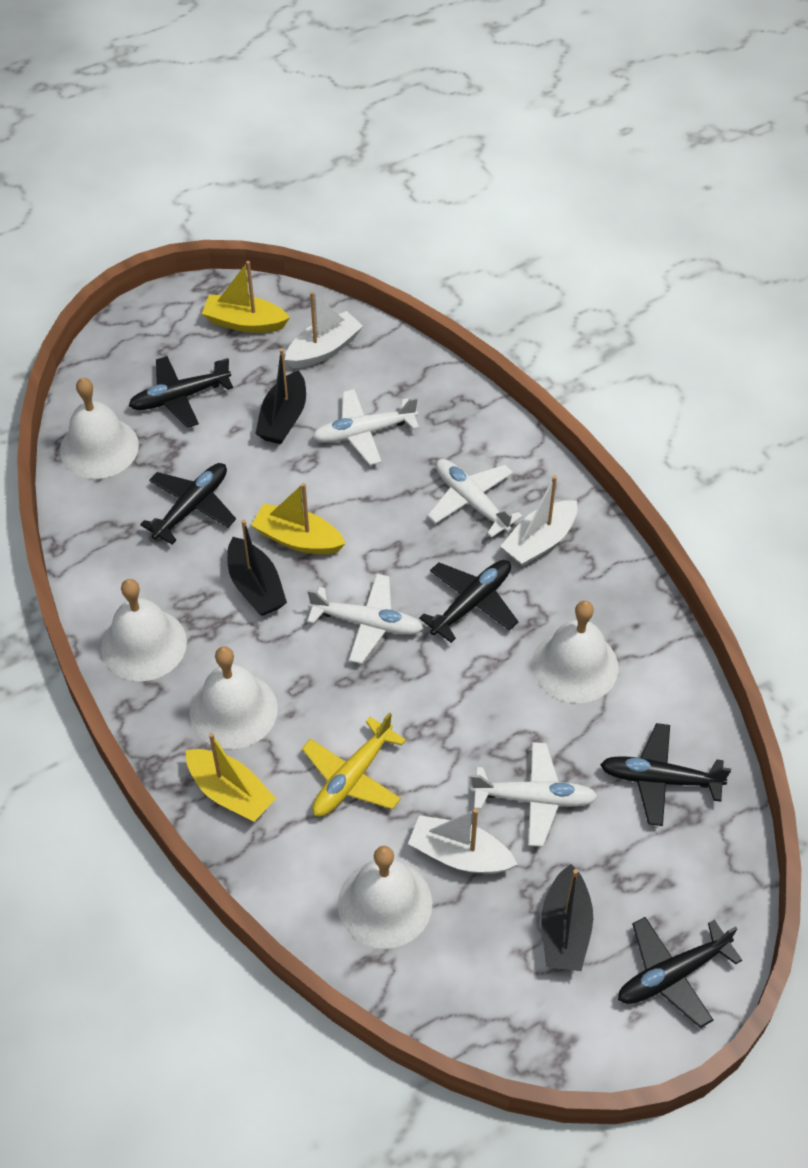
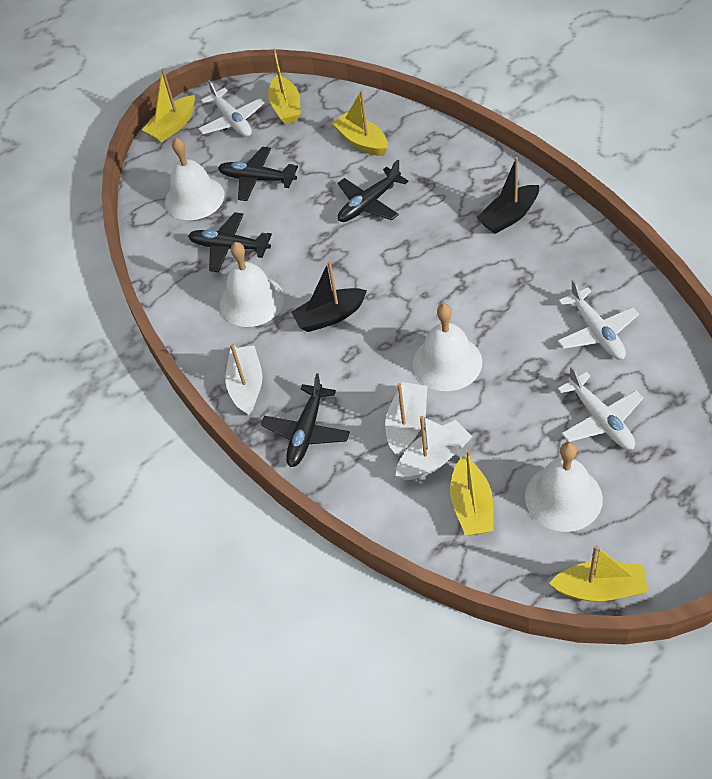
black boat: 3 -> 2
black plane: 5 -> 4
white bell: 5 -> 4
white plane: 4 -> 3
yellow boat: 3 -> 5
yellow plane: 1 -> 0

